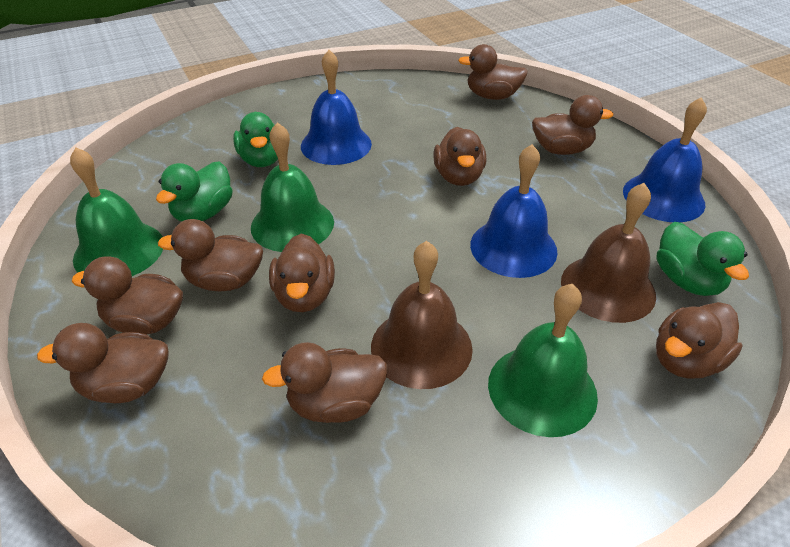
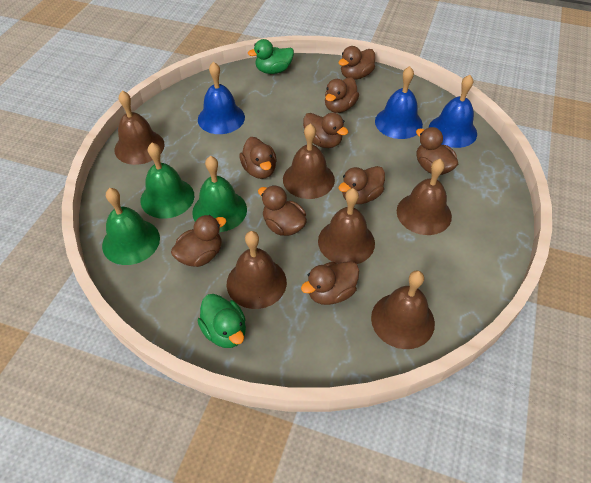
brown bell: 2 -> 6
green duck: 3 -> 2

